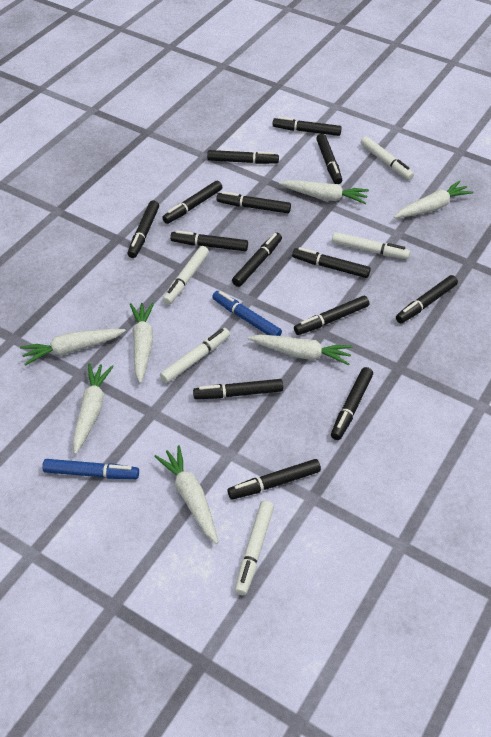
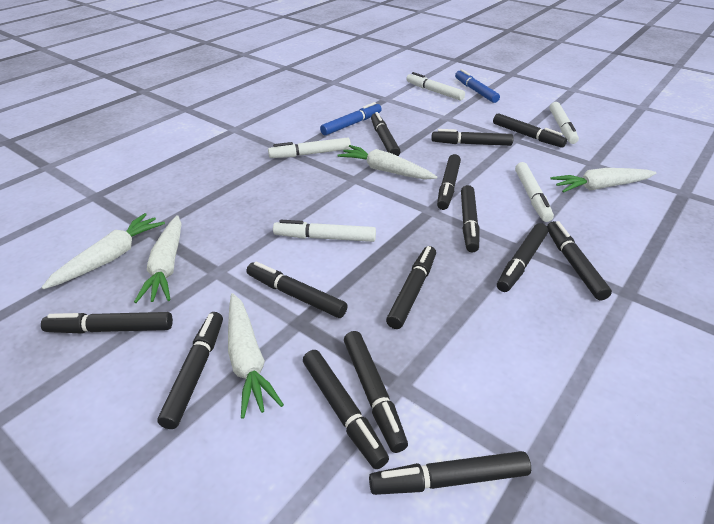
white carrot: 7 -> 5

